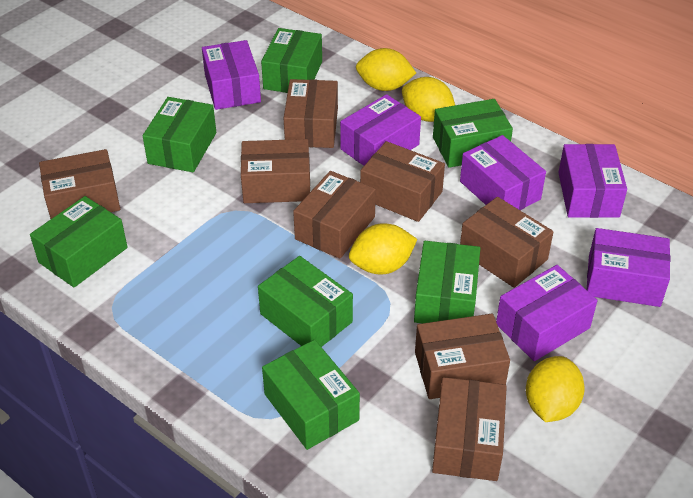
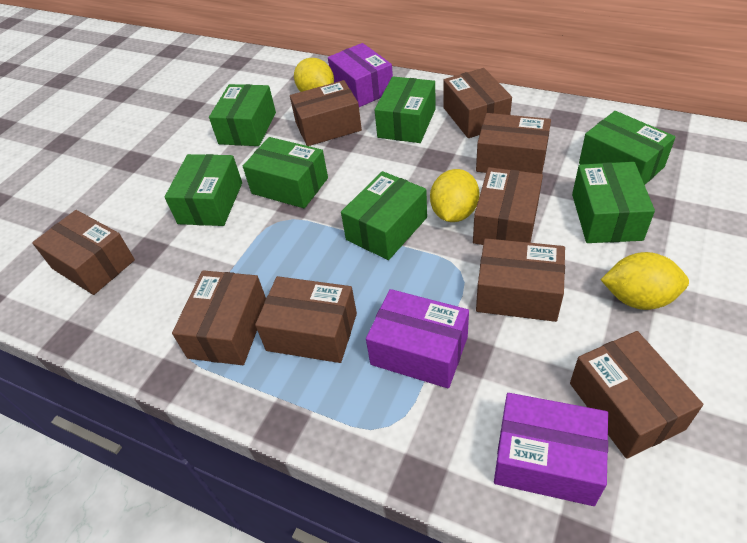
brown box: 8 -> 9
purple box: 6 -> 3
yellow lemon: 4 -> 3

